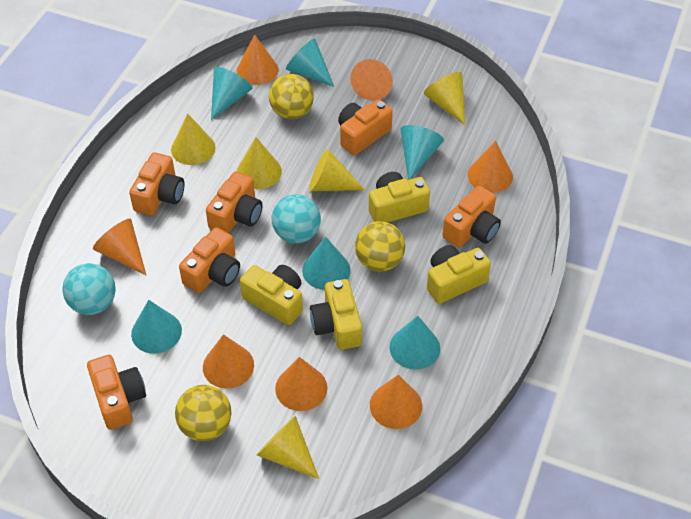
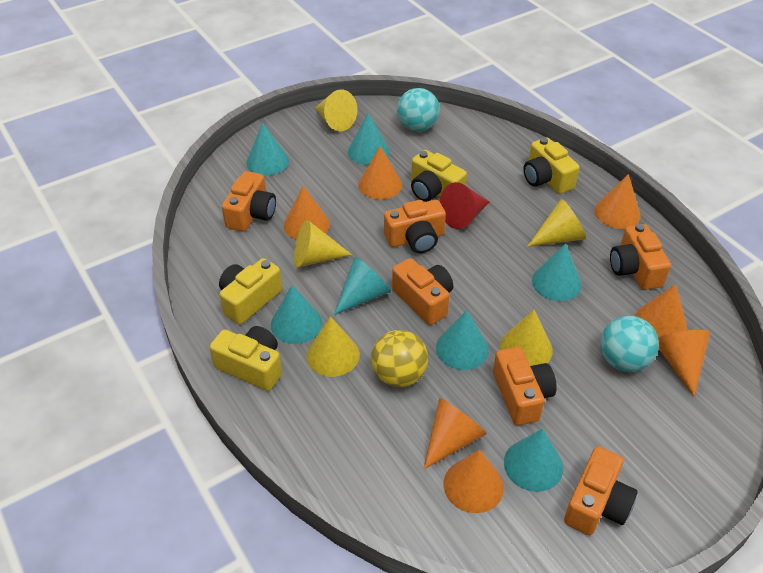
red cone: 0 -> 1
turquoise cone: 6 -> 7
yellow ball: 3 -> 1

